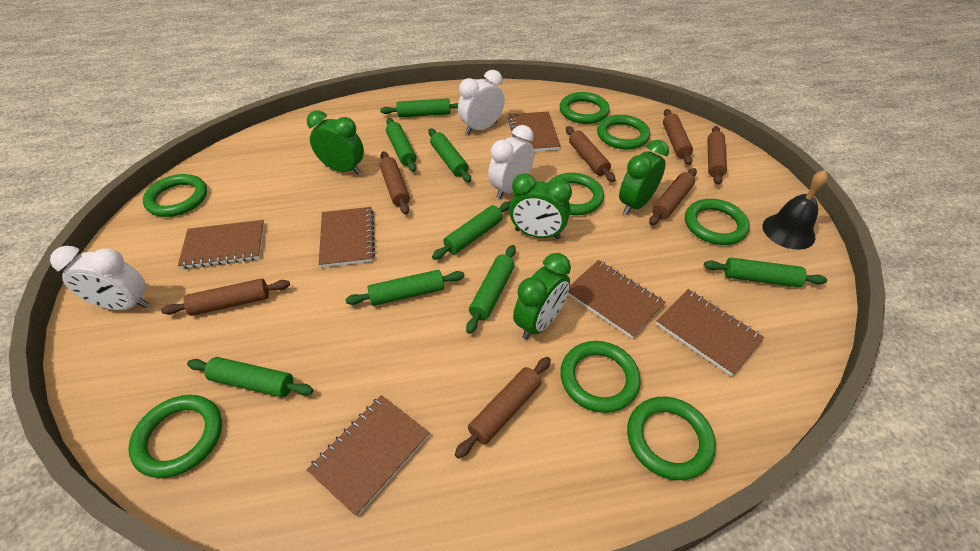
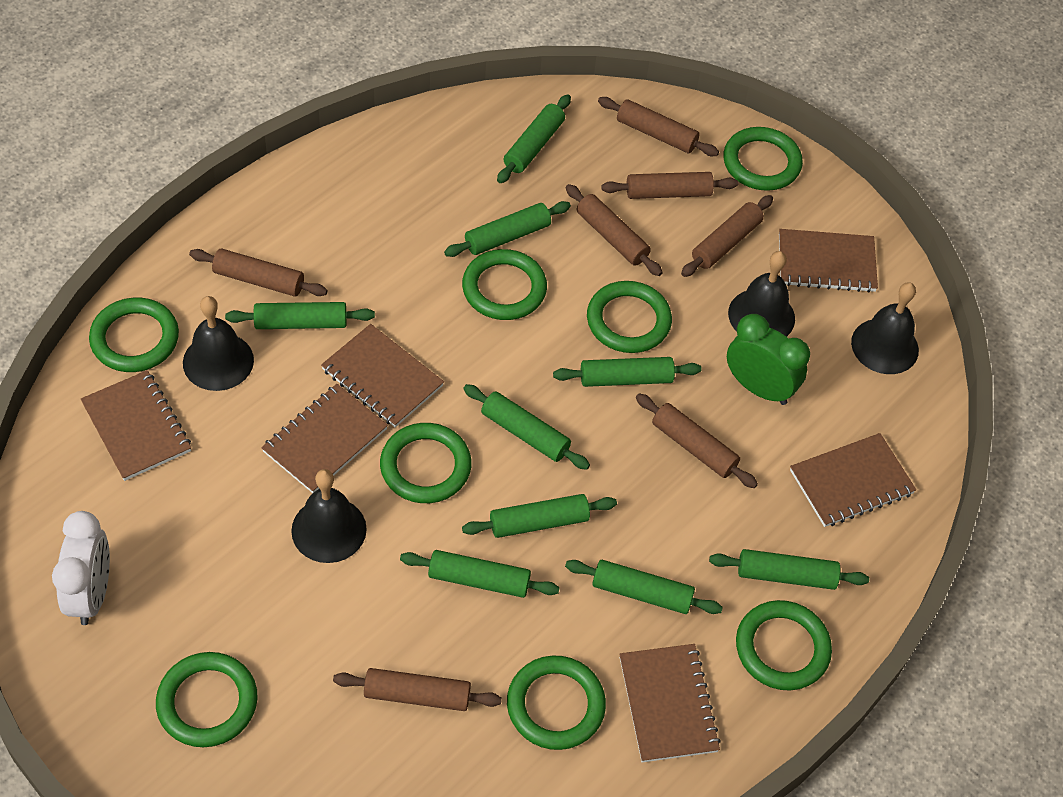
black bell: 1 -> 4
green clock: 4 -> 1
green rolling pin: 8 -> 9
white clock: 3 -> 1

